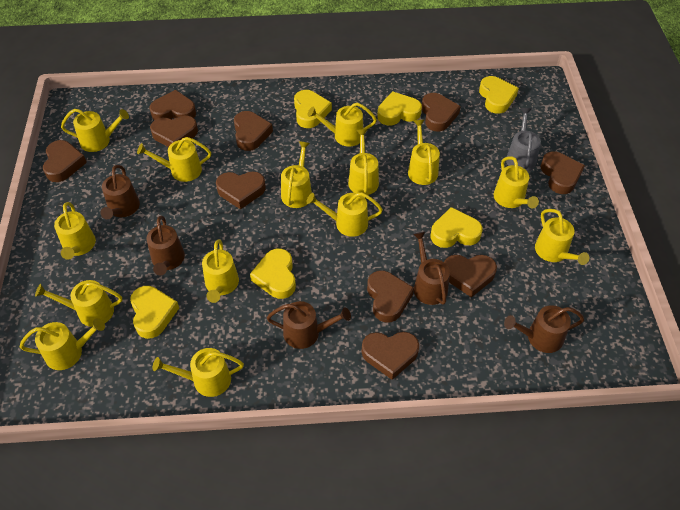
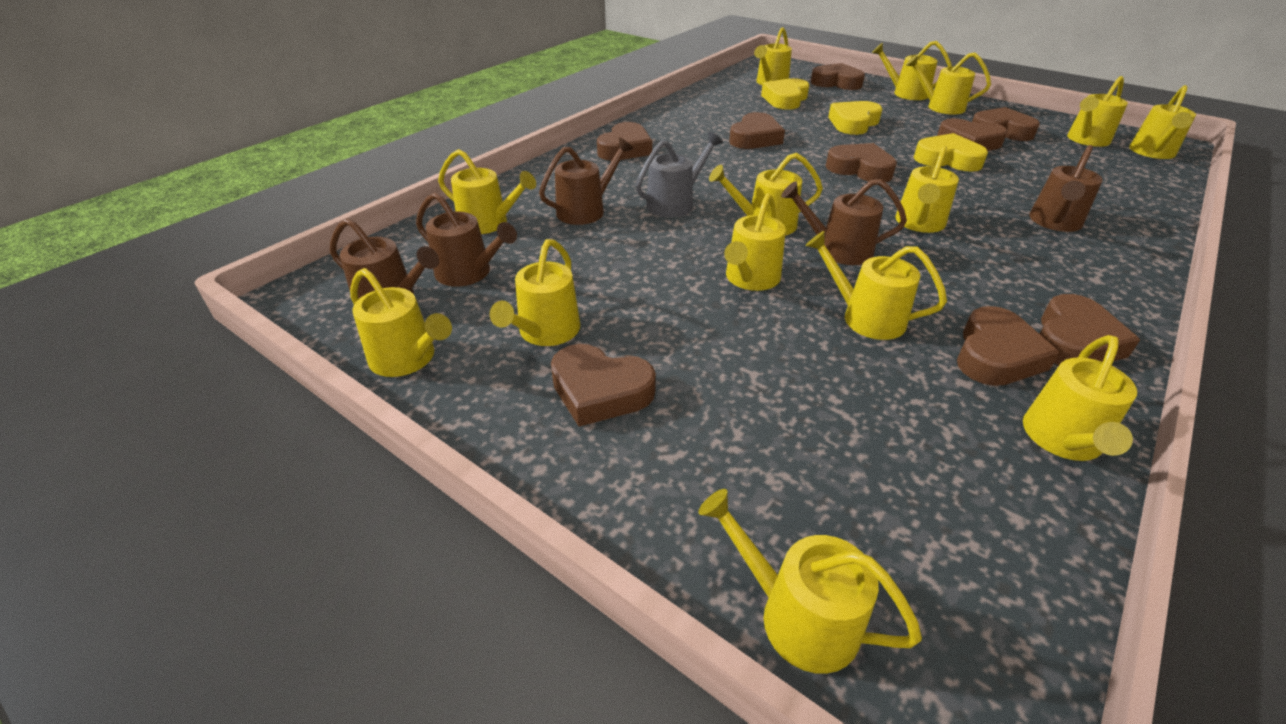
brown heart: 10 -> 9
yellow heart: 6 -> 3

